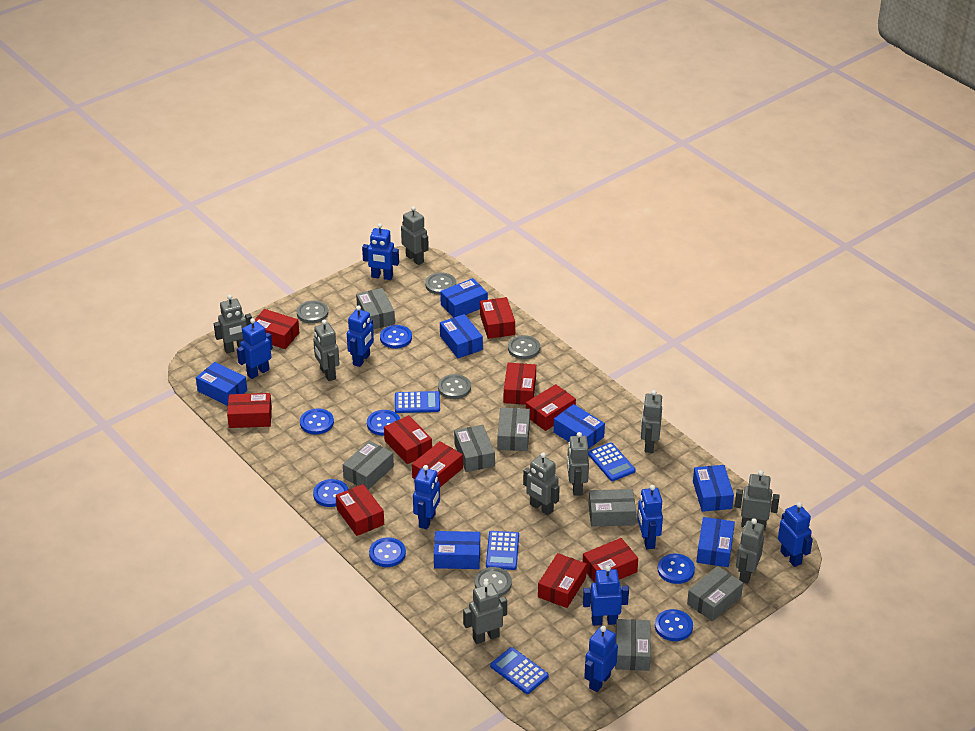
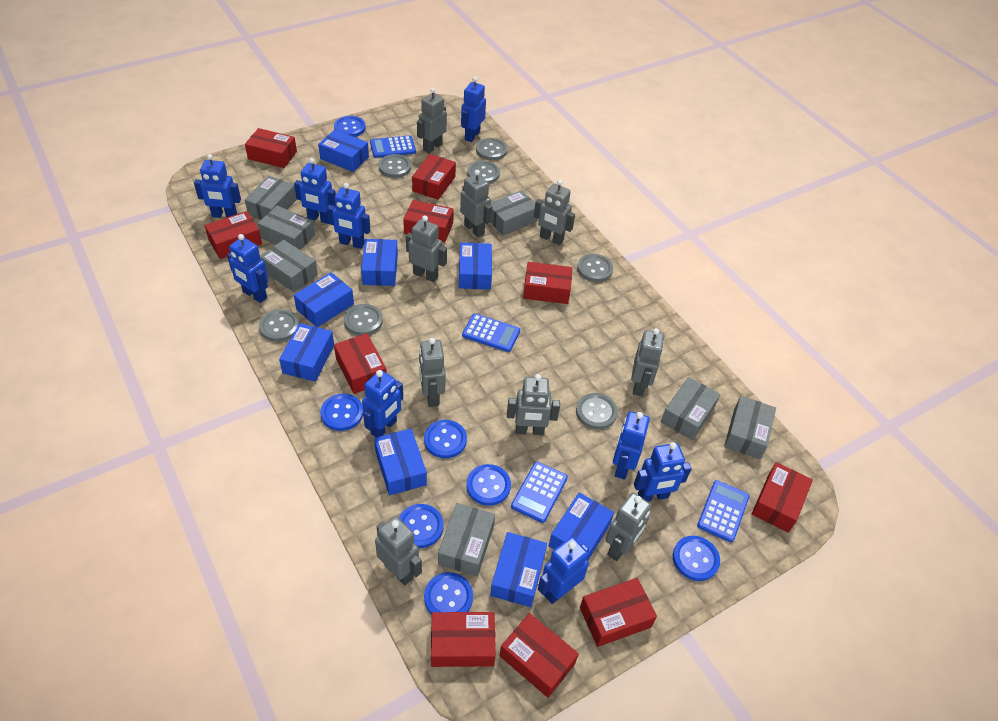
blue box: 7 -> 8
blue robot: 8 -> 9
grey button: 5 -> 7

